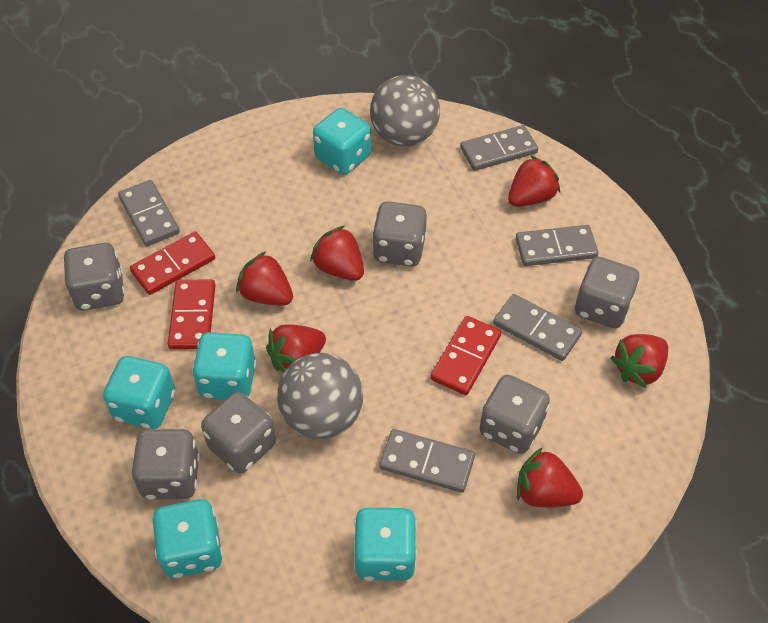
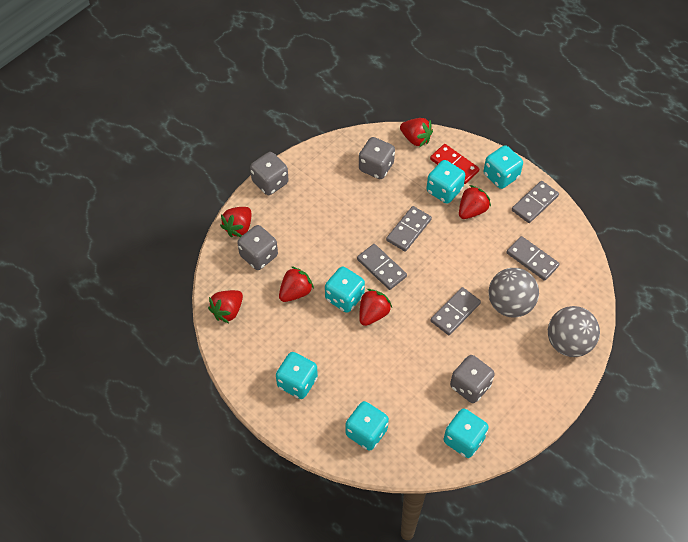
grey dice: 6 -> 4
red domino: 3 -> 1
turquoise dice: 5 -> 6

